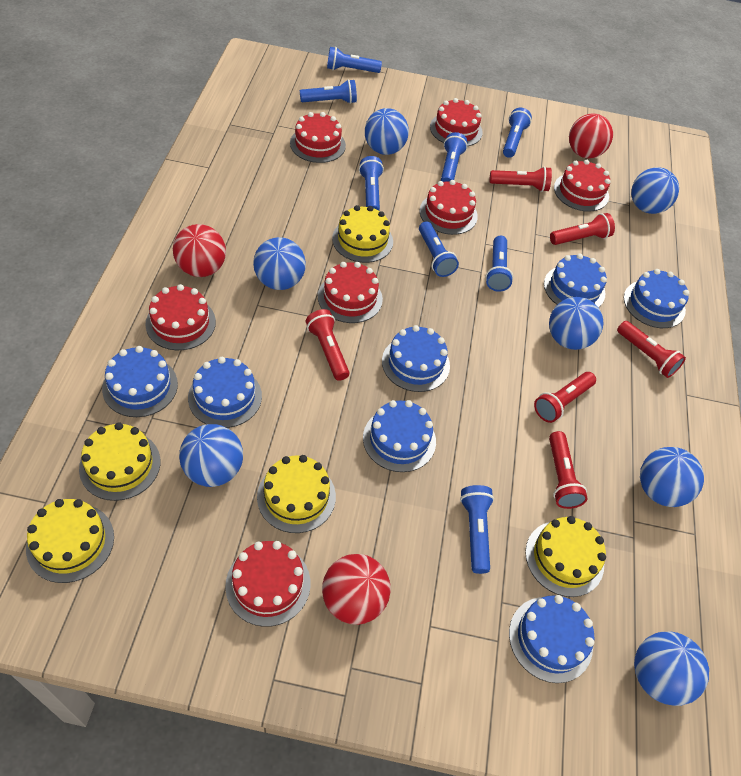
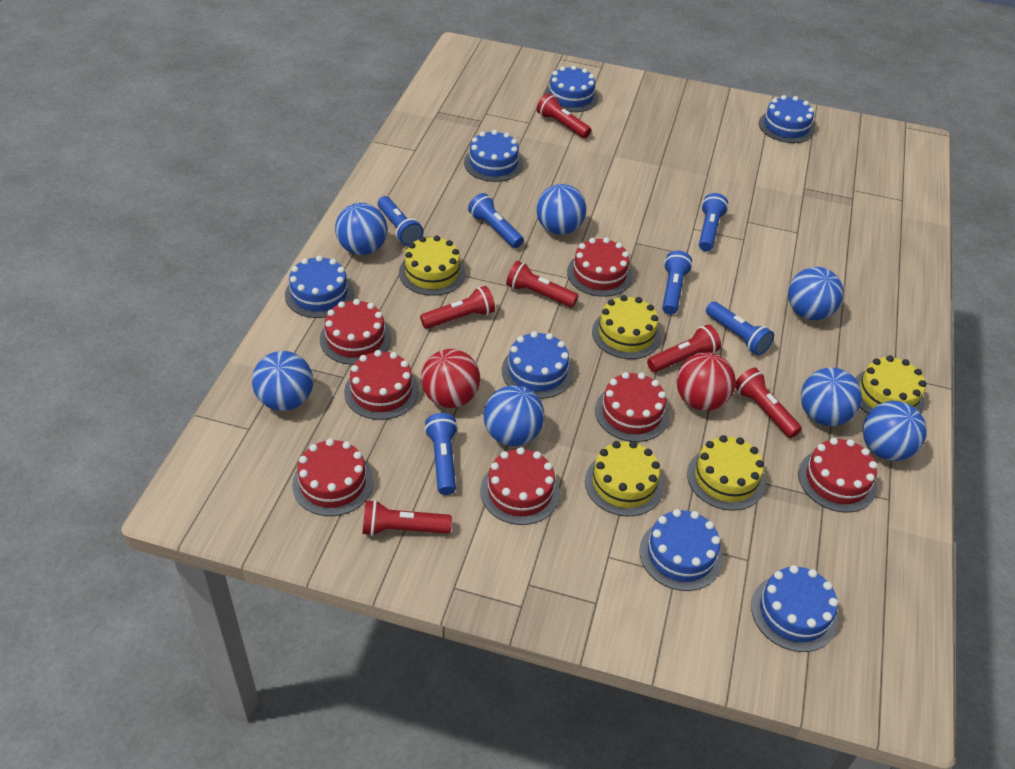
blue flashlight: 8 -> 6
red ball: 3 -> 2

